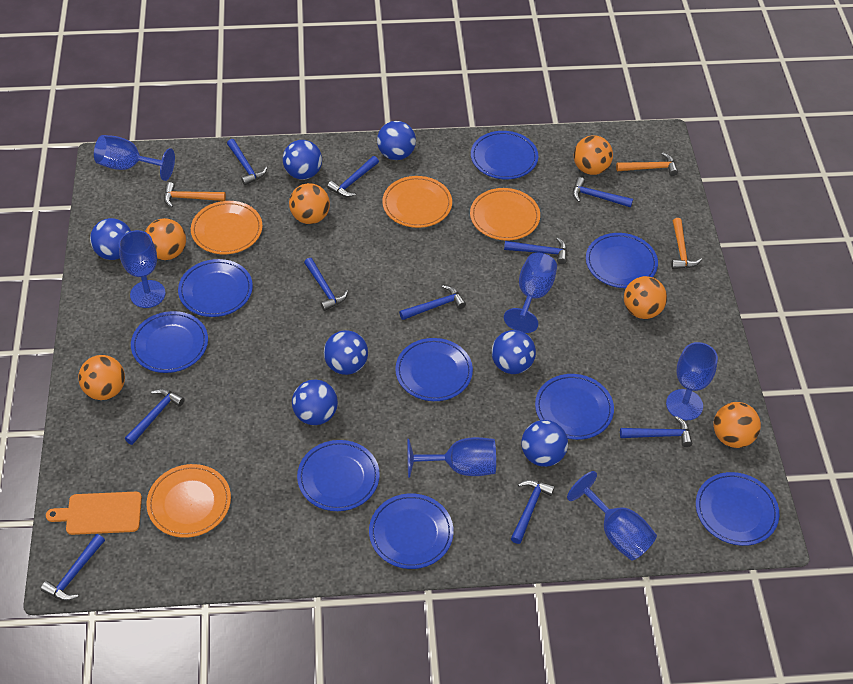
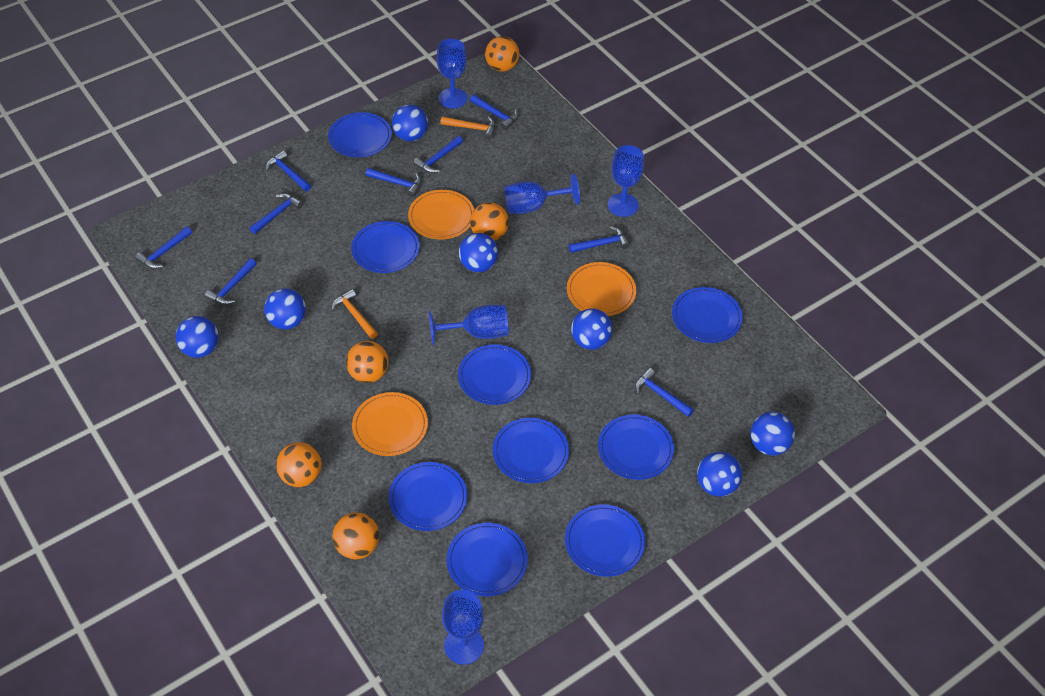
blue goblet: 6 -> 5
blue hammer: 10 -> 9
orange ball: 6 -> 5
orange cutting board: 1 -> 0
orange hammer: 3 -> 2
orange plate: 4 -> 3

